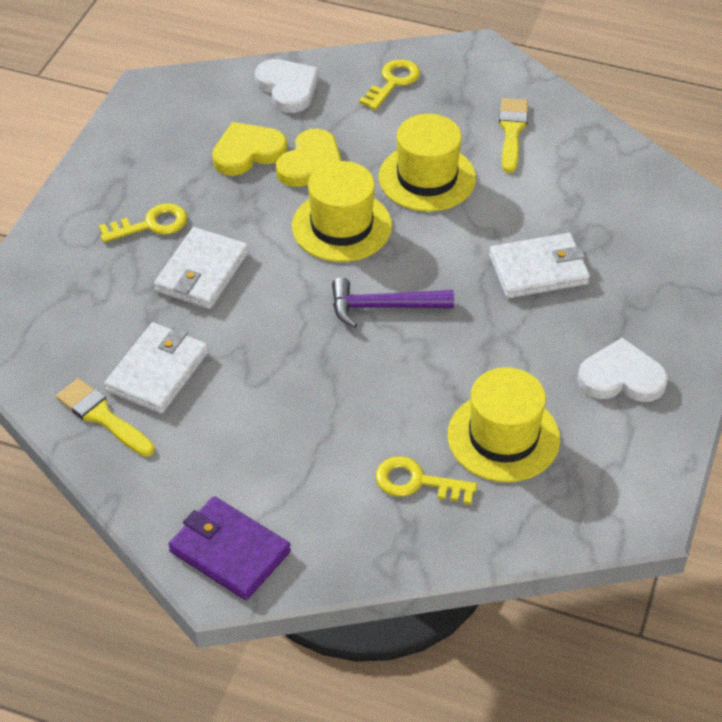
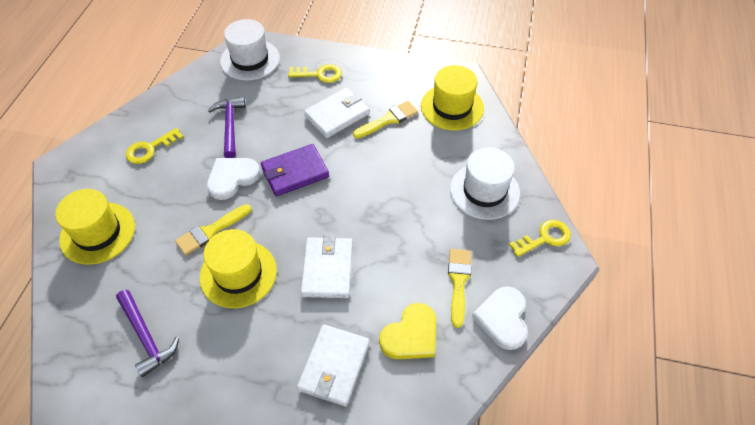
purple hammer: 1 -> 2
white hat: 0 -> 2
yellow brush: 2 -> 3
yellow heart: 2 -> 1

